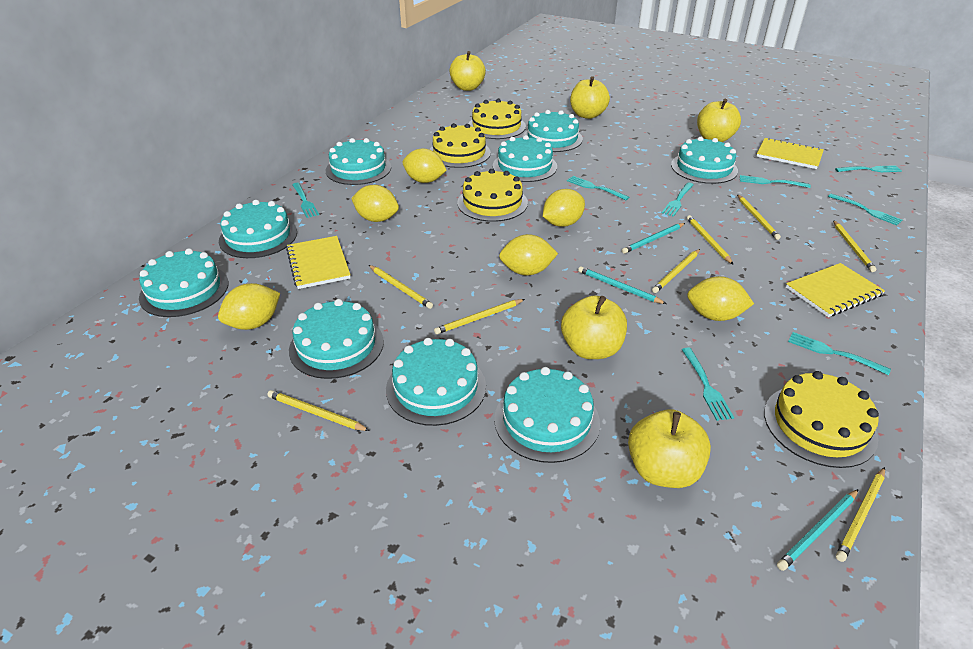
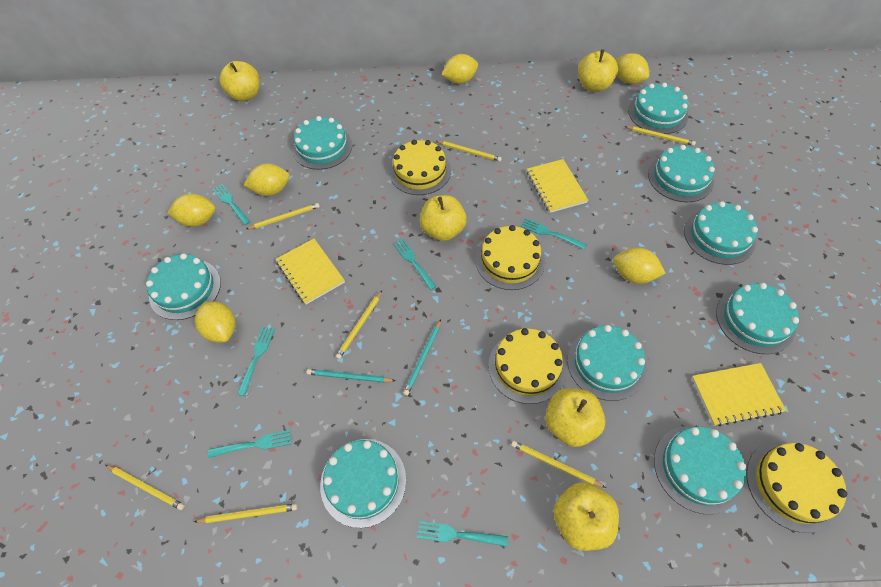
turquoise fork: 8 -> 6
turquoise pencil: 3 -> 2
yellow pencil: 8 -> 7

